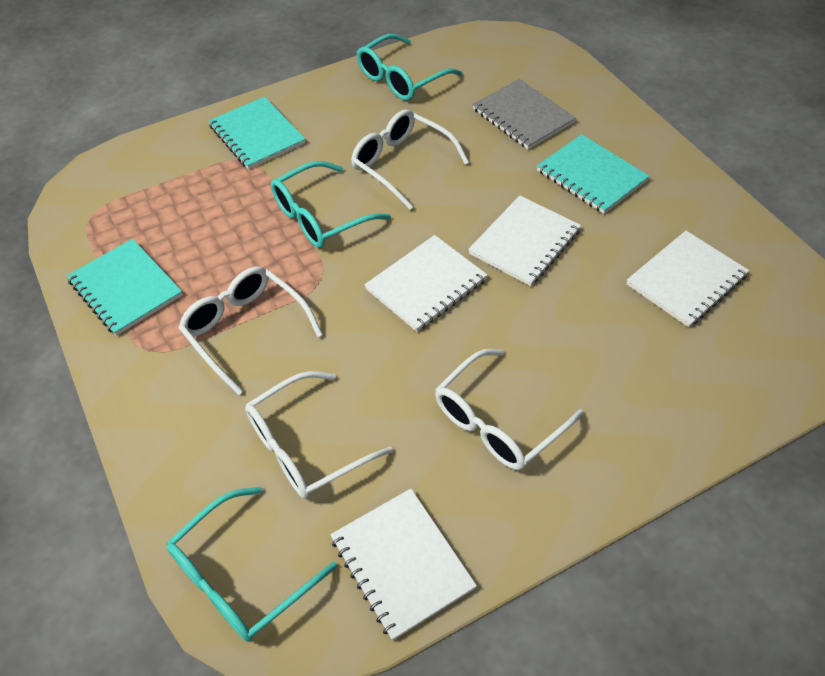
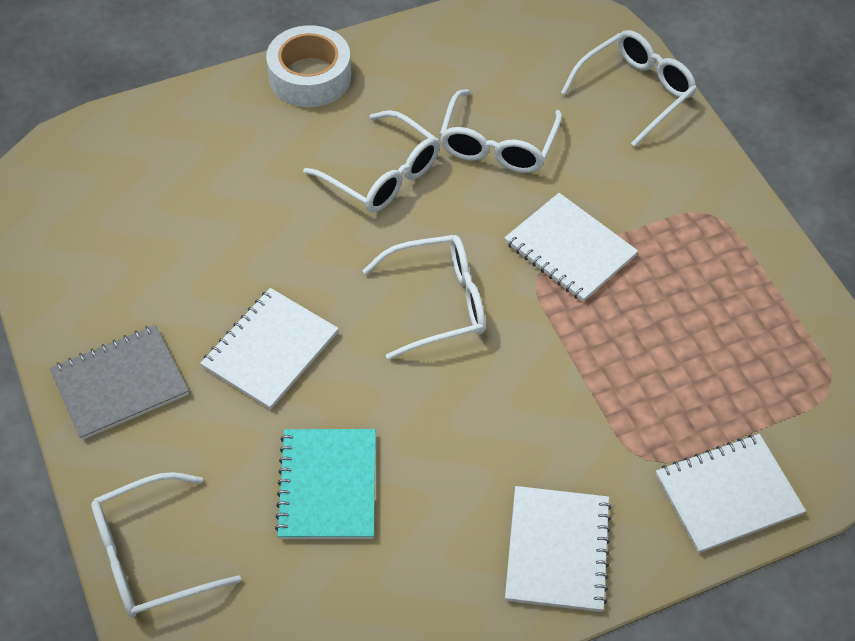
turquoise glasses: 3 -> 0
turquoise notebook: 3 -> 1
white glasses: 4 -> 5
white tape: 0 -> 1

